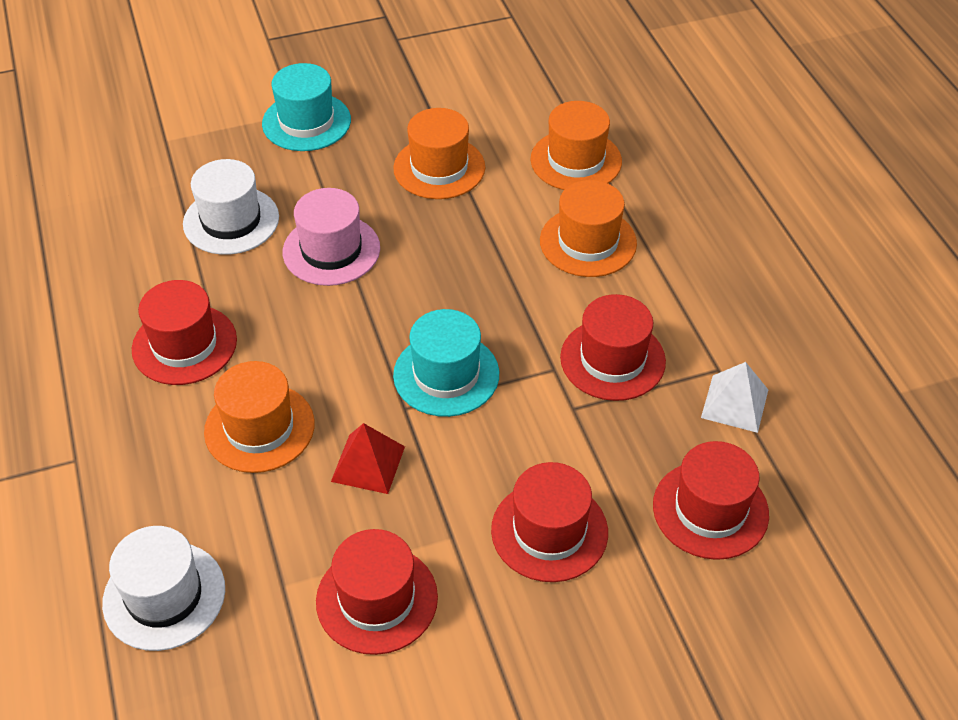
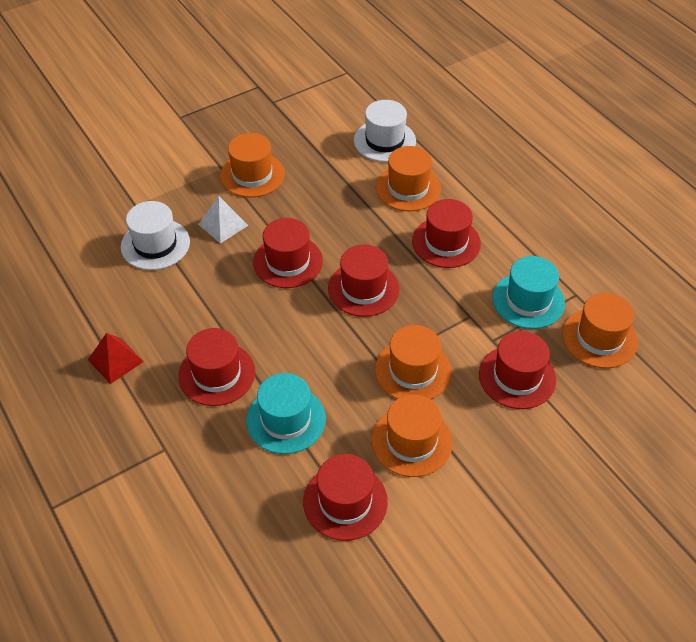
orange hat: 4 -> 5
pink hat: 1 -> 0
red hat: 5 -> 6

